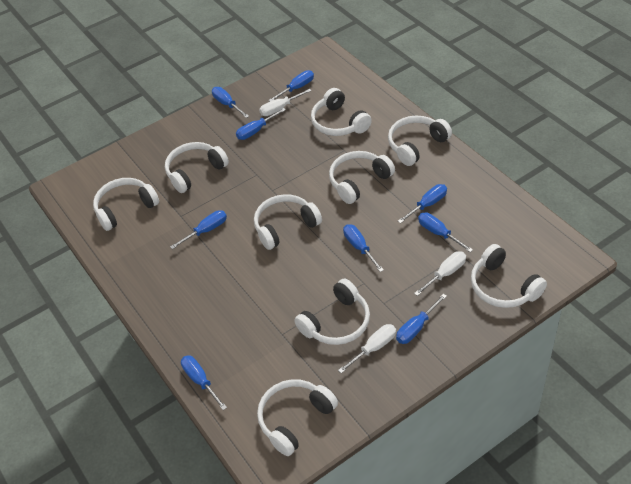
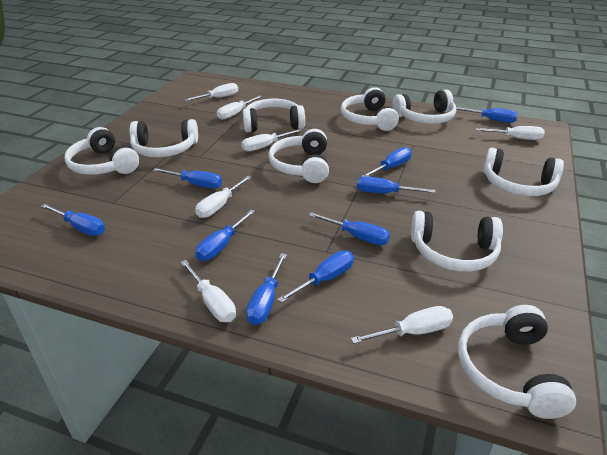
white screwdriver: 3 -> 7

